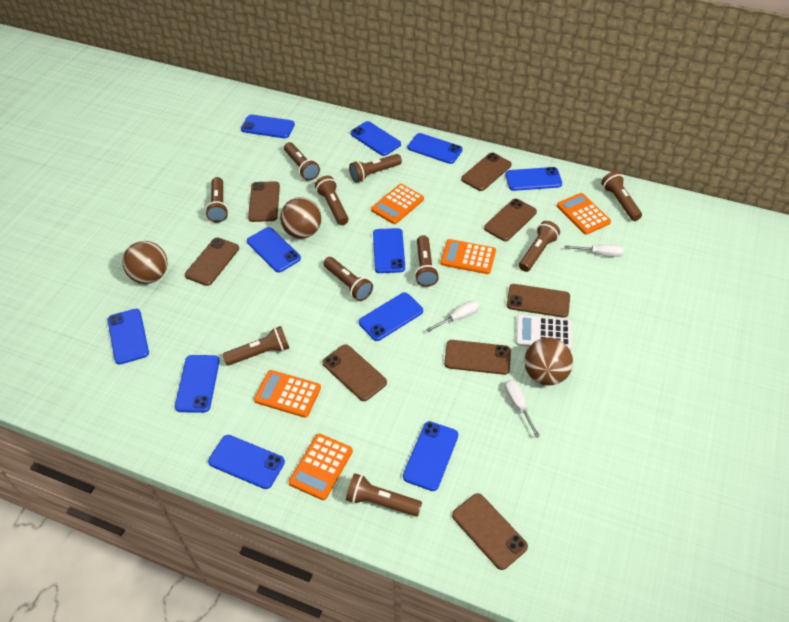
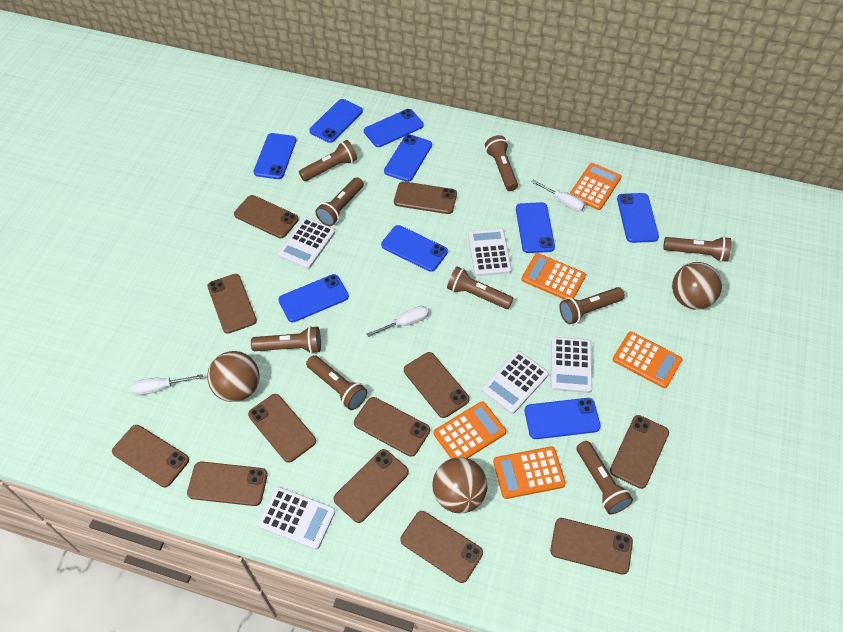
blue phone: 11 -> 9
brown flashlight: 10 -> 9
brown phone: 8 -> 12
white calculator: 1 -> 5

